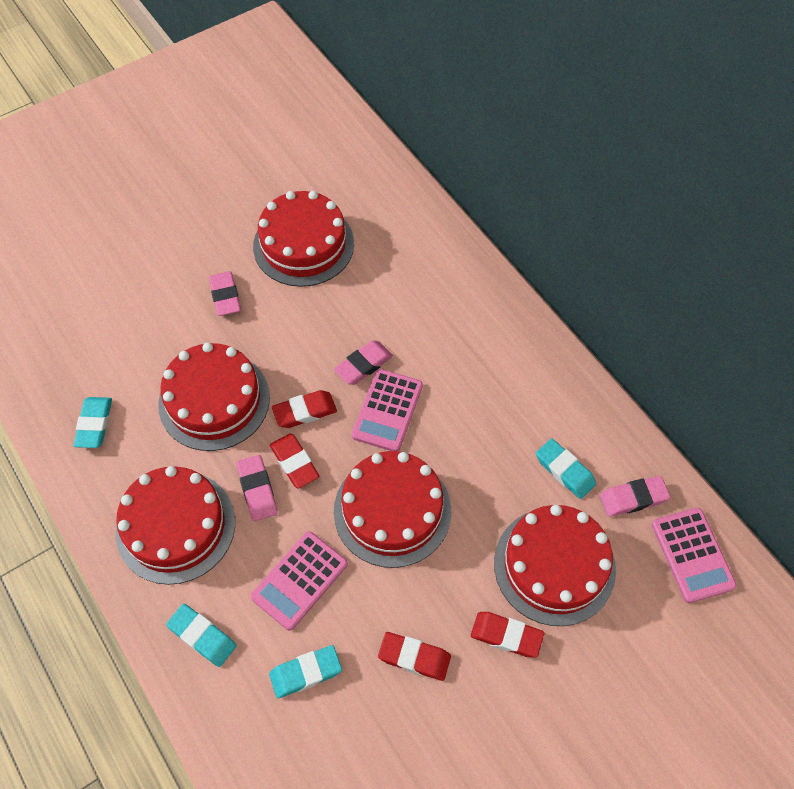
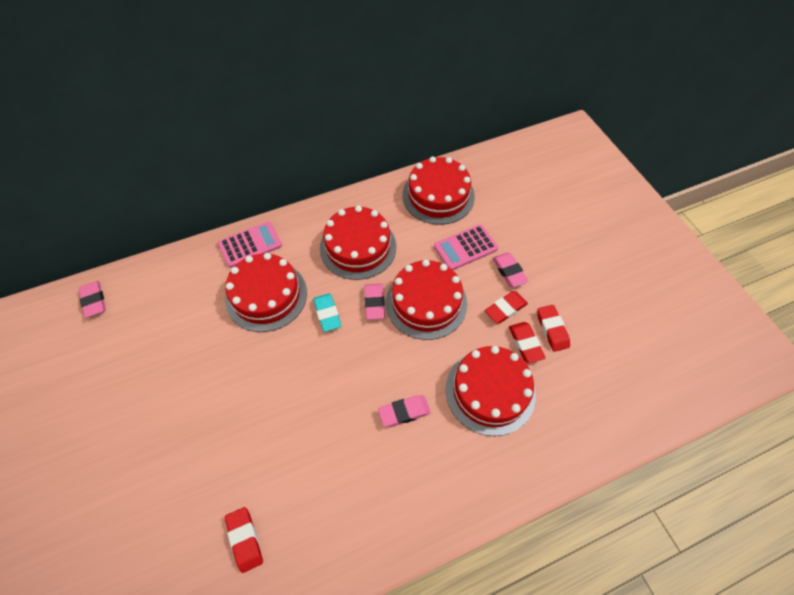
pink calculator: 3 -> 2
turquoise eraser: 4 -> 1

